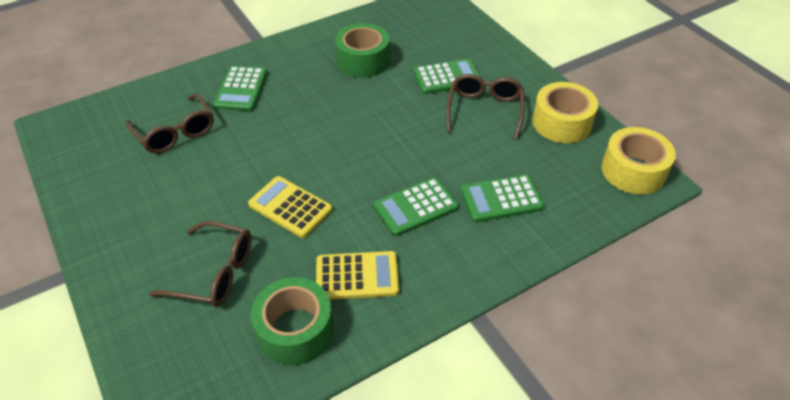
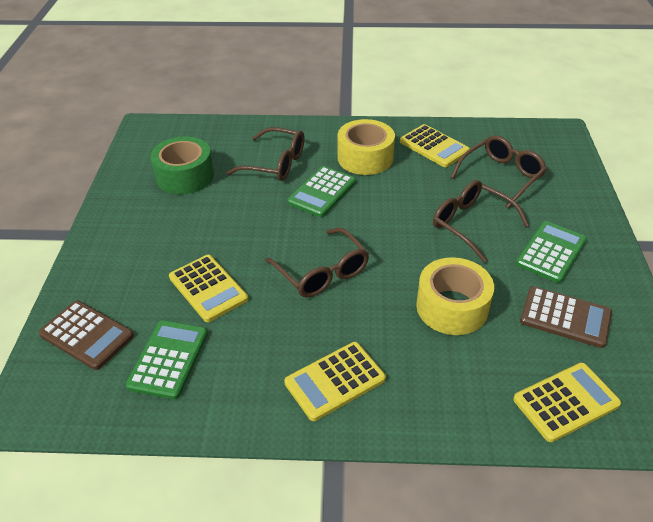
brown calculator: 0 -> 2
brown glasses: 3 -> 4
green calculator: 4 -> 3
green tape: 2 -> 1
yellow calculator: 2 -> 4

